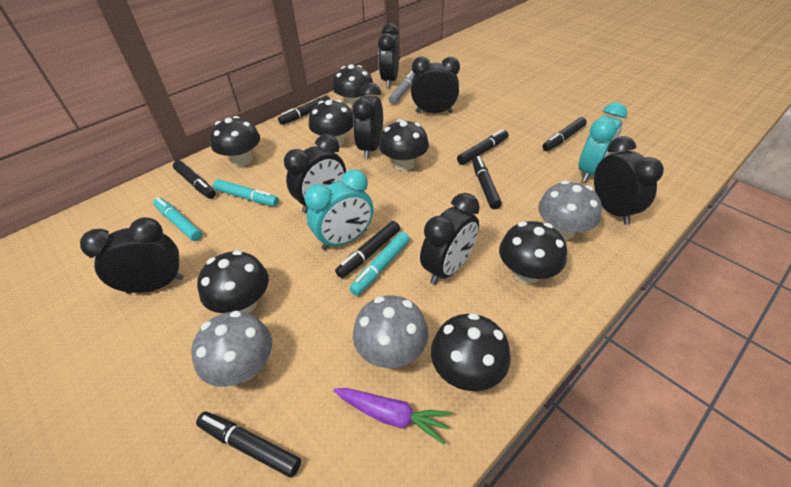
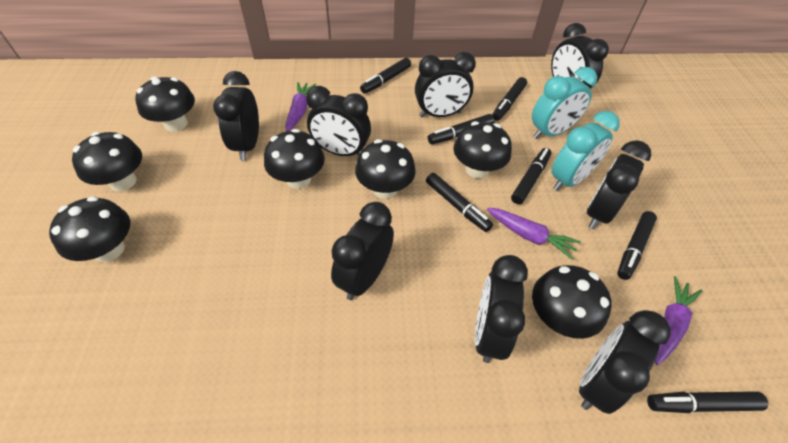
black clock: 7 -> 8
grey marker: 1 -> 0
grey mushroom: 3 -> 0
purple carrot: 1 -> 3
turquoise marker: 3 -> 0

